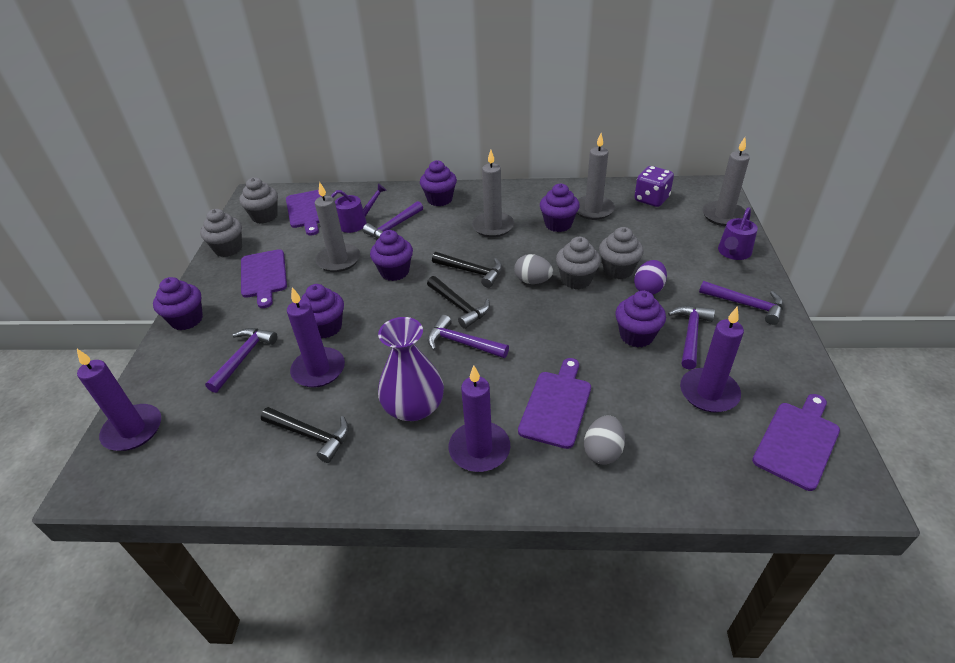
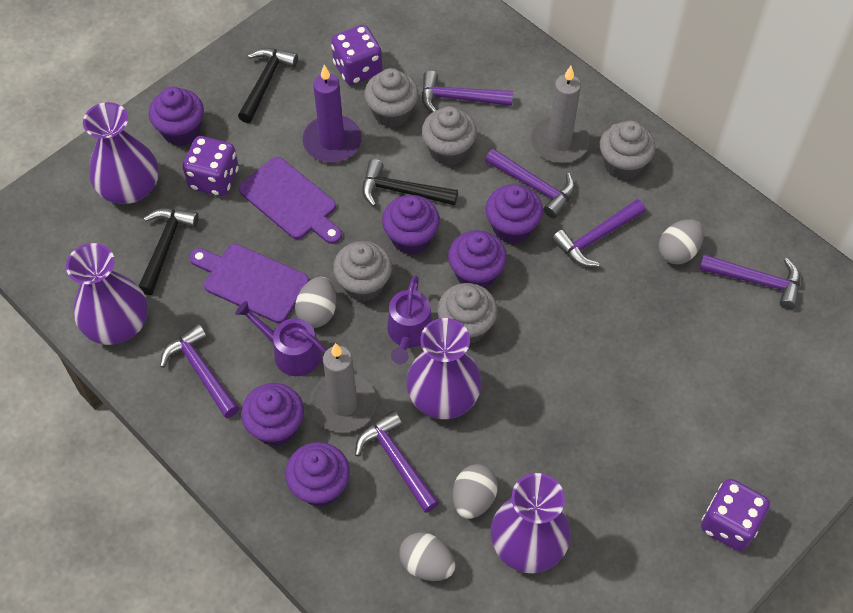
grey candle: 4 -> 2
grey cupcake: 4 -> 5
grey egg: 2 -> 4
purple candle: 4 -> 1
purple cutting board: 4 -> 2
purple dice: 1 -> 3
purple egg: 1 -> 0
purple hammer: 5 -> 6
purple vase: 1 -> 4

